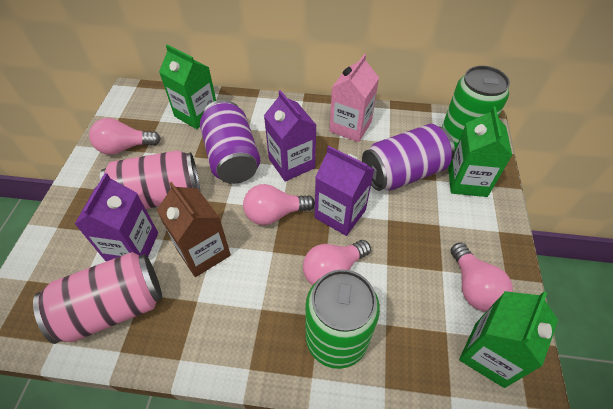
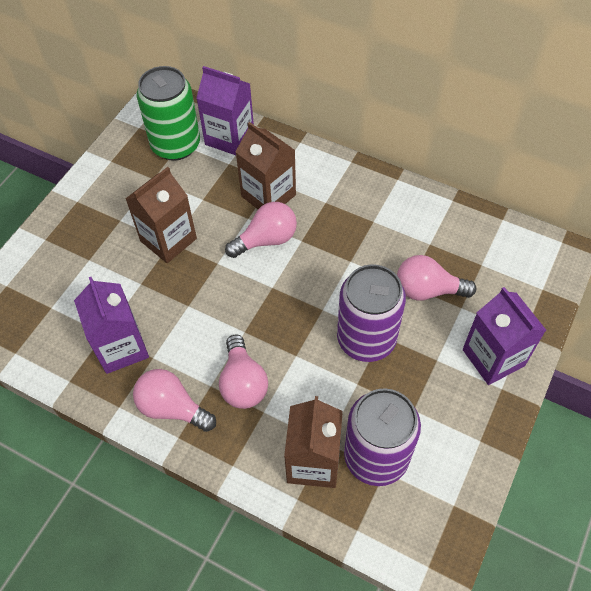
brown carton: 1 -> 3
green can: 2 -> 1
green carton: 3 -> 0
pink can: 2 -> 0
pink carton: 1 -> 0

